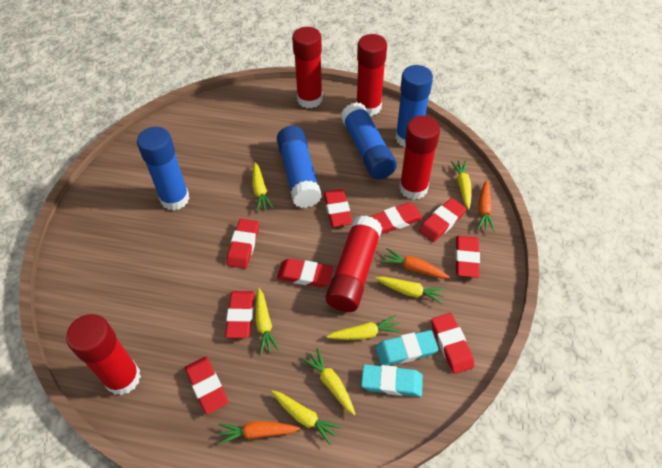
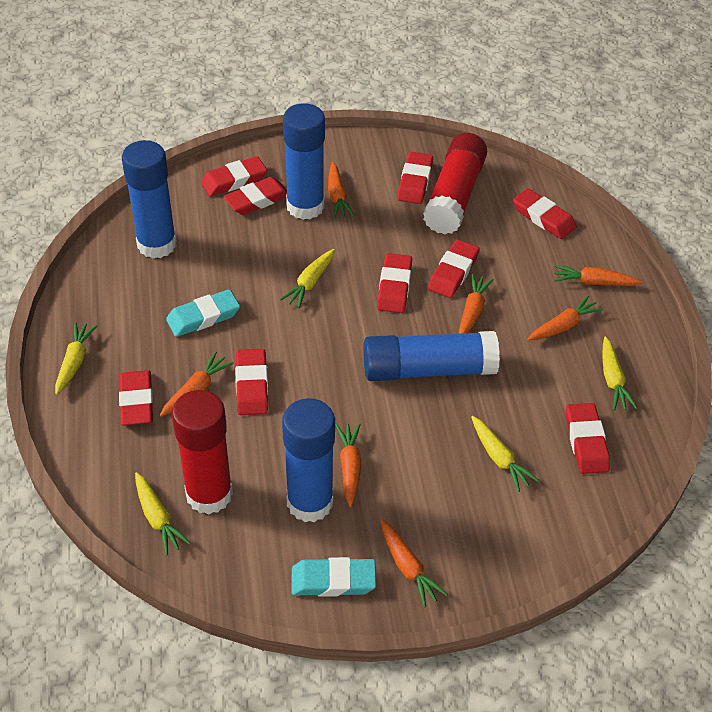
orange carrot: 3 -> 7
red glue stick: 5 -> 2
yellow carrot: 7 -> 5

